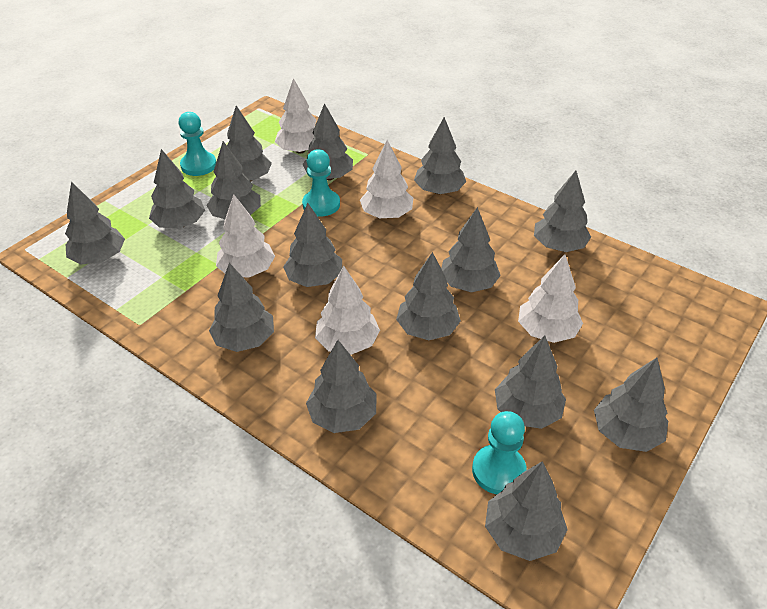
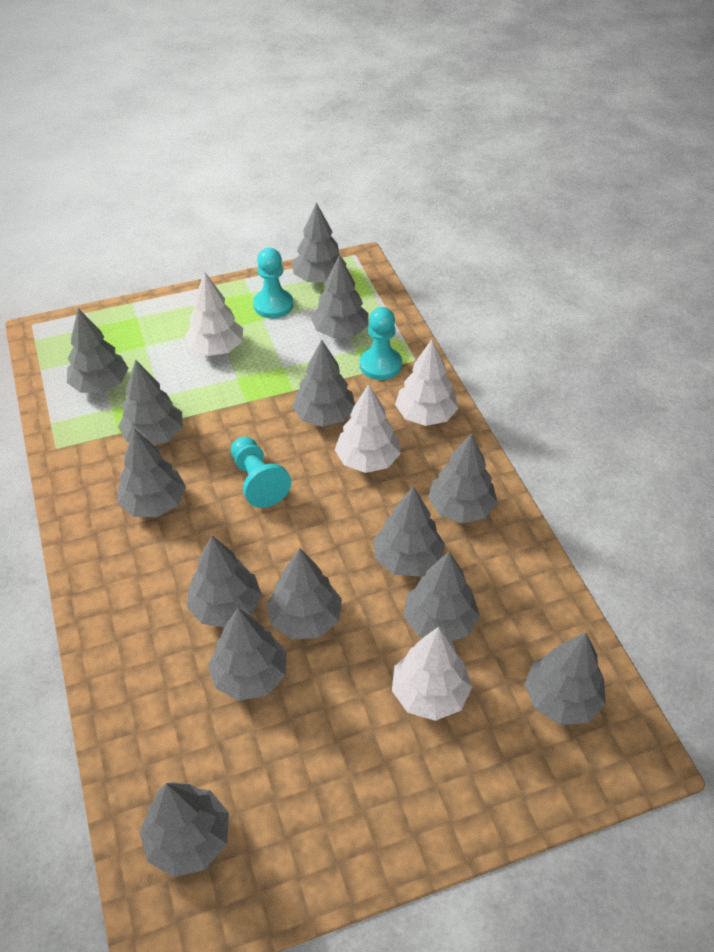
grey tree: 15 -> 14
white tree: 5 -> 4

